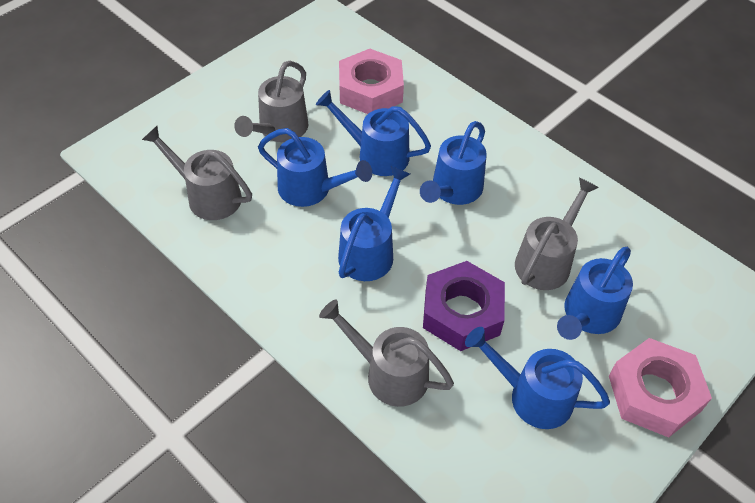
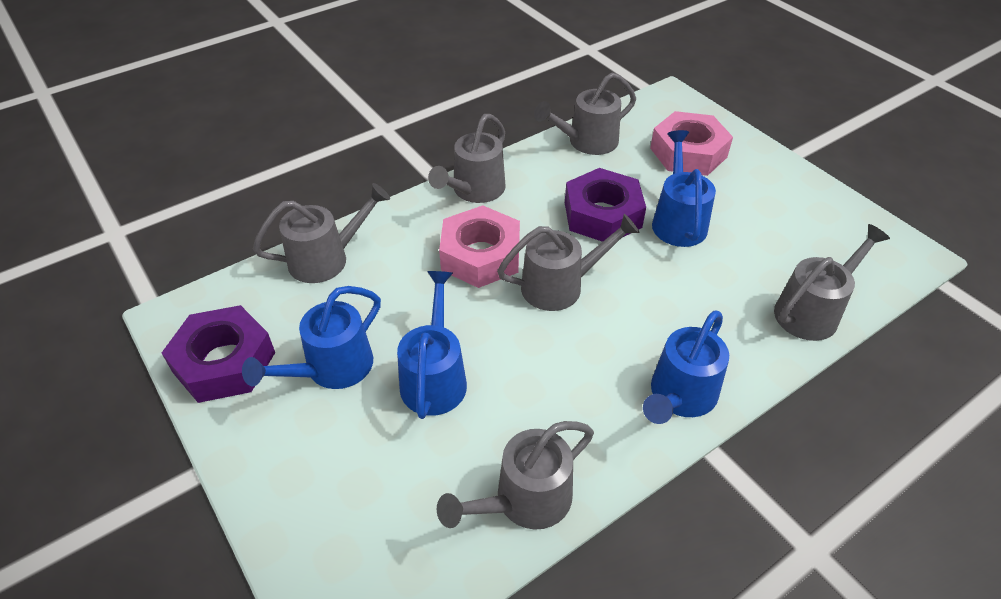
blue watering can: 6 -> 4
grey watering can: 4 -> 6
purple nut: 1 -> 2

